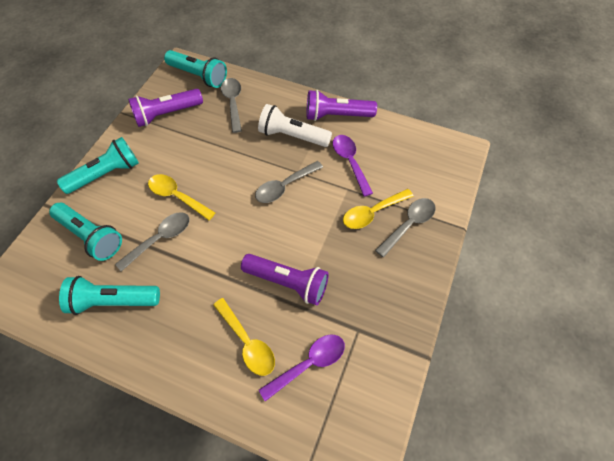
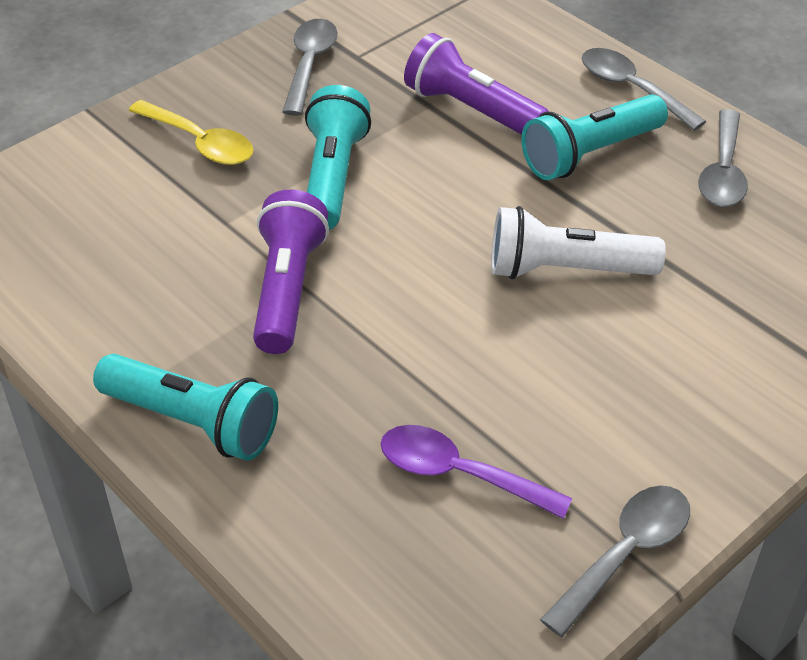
purple flashlight: 3 -> 2
purple spoon: 2 -> 1
turquoise flashlight: 4 -> 3
yellow spoon: 3 -> 1

